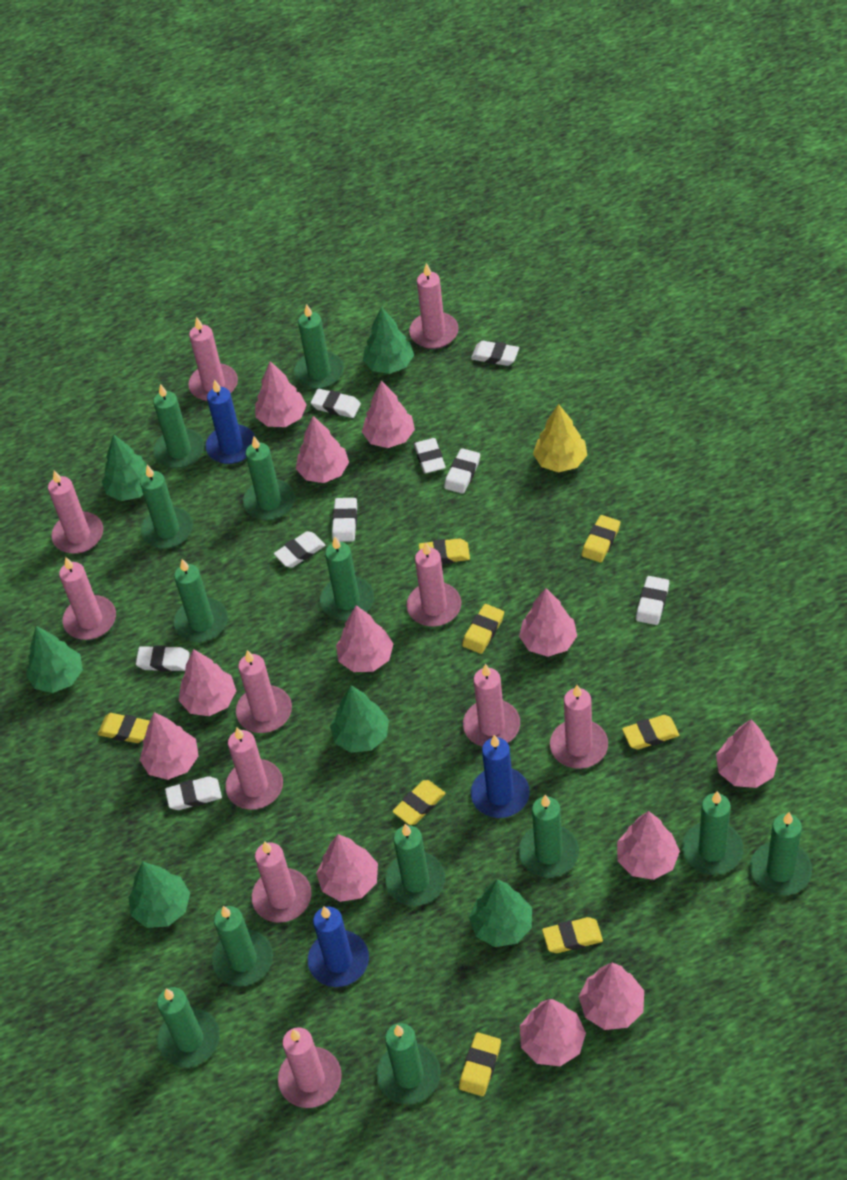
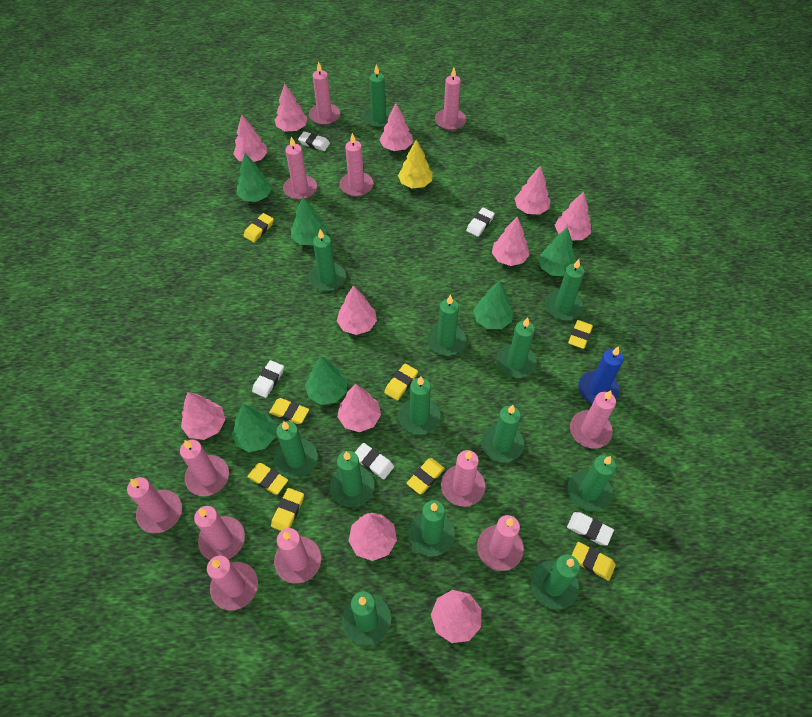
blue candle: 3 -> 1
pink candle: 11 -> 12
pink tree: 12 -> 11
white eraser: 9 -> 5

